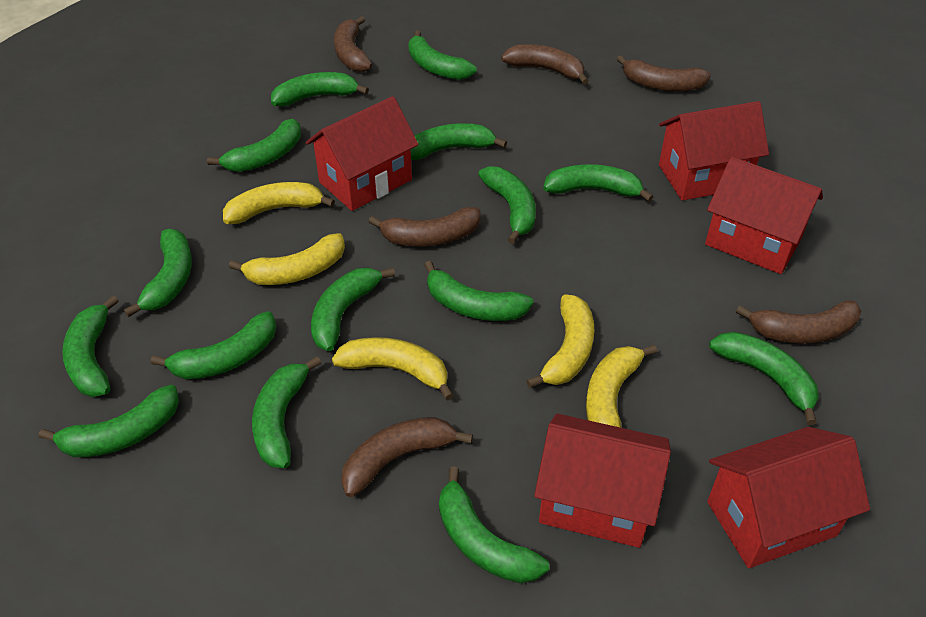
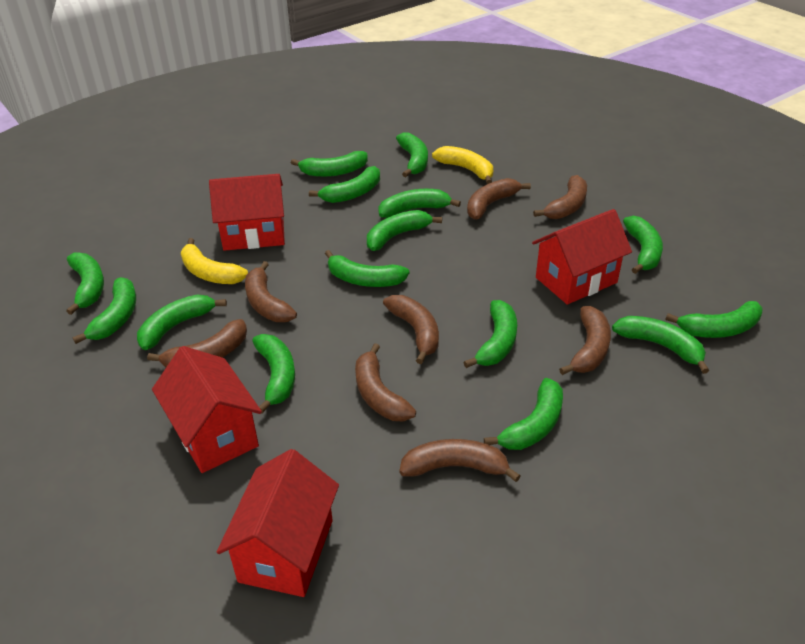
brown banana: 6 -> 8
red house: 5 -> 4
yellow banana: 5 -> 2

